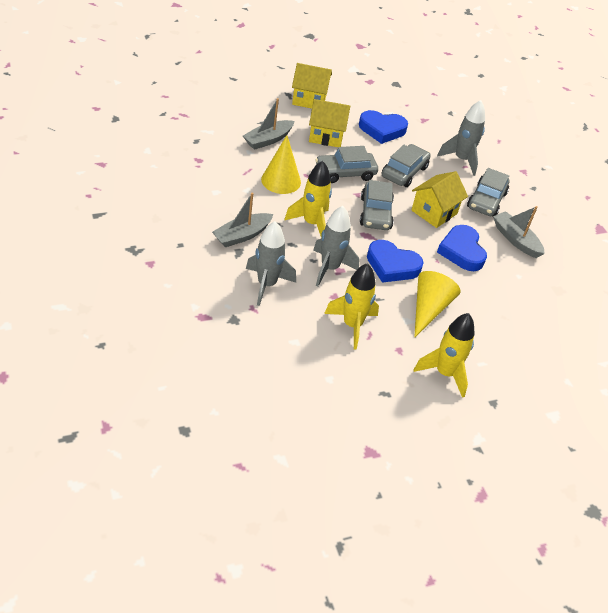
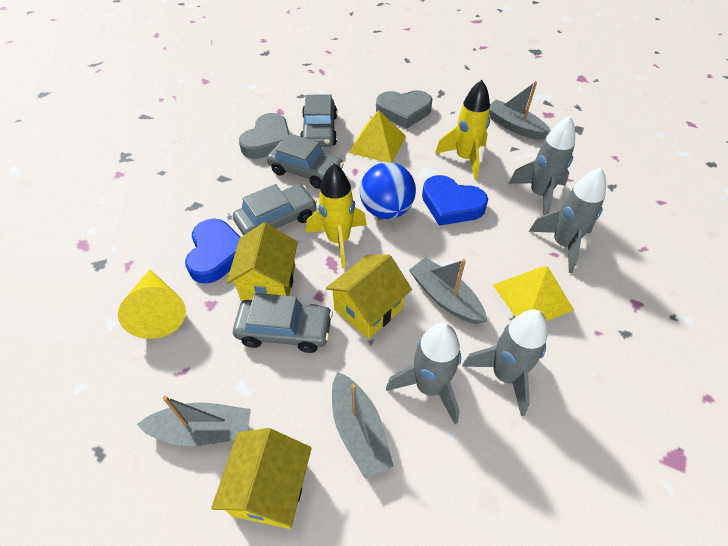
blue ball: 0 -> 1
blue heart: 3 -> 2
grey boat: 3 -> 4
grey heart: 0 -> 2
grey rocket: 3 -> 4
yellow cone: 2 -> 1
yellow pyramid: 0 -> 2
yellow rocket: 3 -> 2

